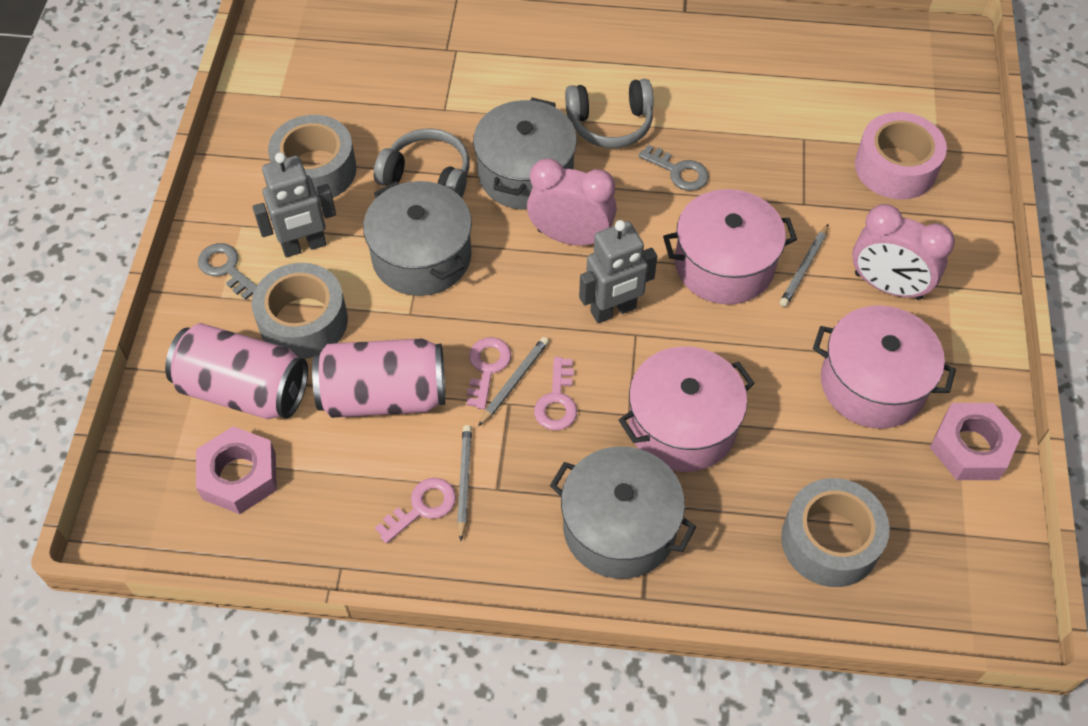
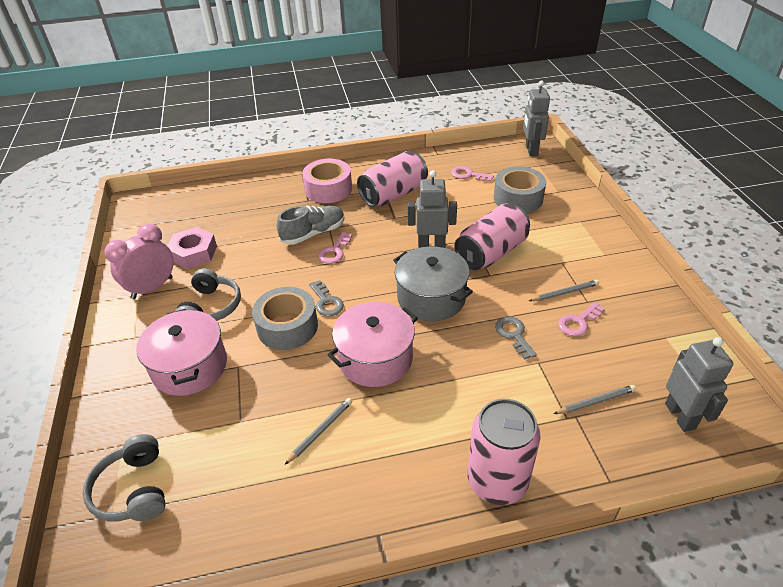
grey pot: 3 -> 1
grey robot: 2 -> 3
grey shoe: 0 -> 1
grey tape: 3 -> 2
pink can: 2 -> 3
pink clock: 2 -> 1
pink nut: 2 -> 1
pink pot: 3 -> 2

